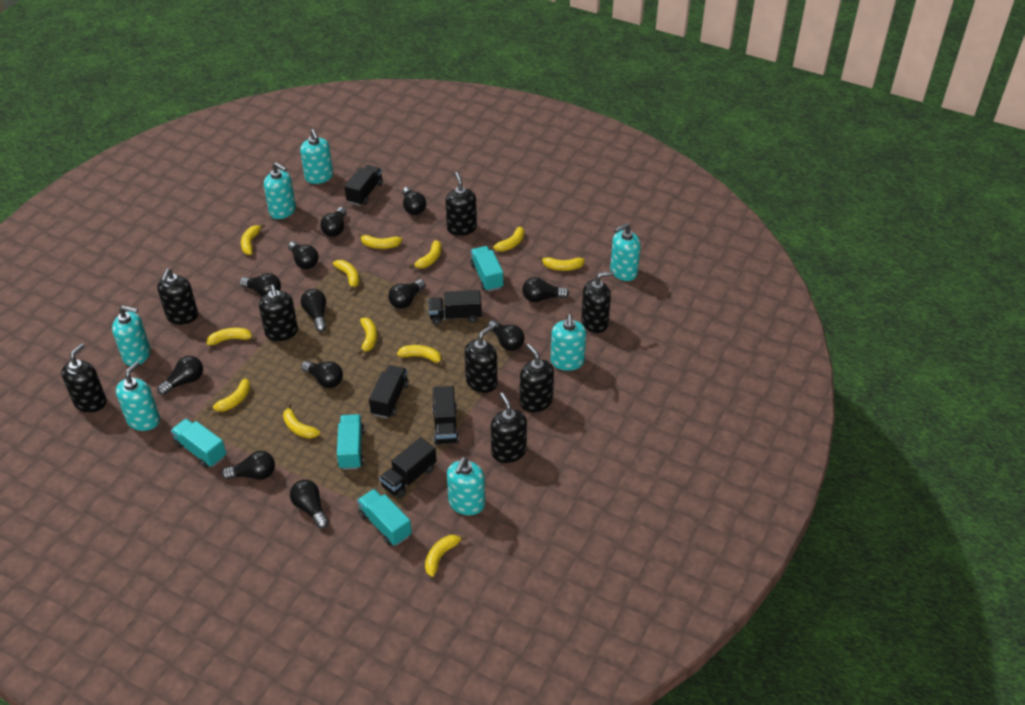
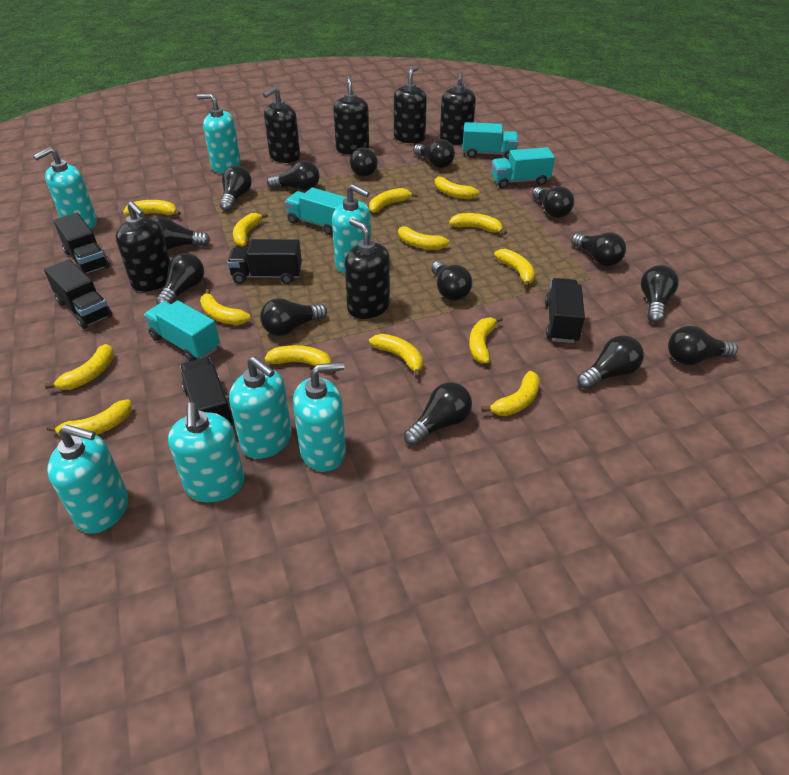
black light bulb: 12 -> 14
black soap dispenser: 8 -> 6
yellow banana: 12 -> 14

